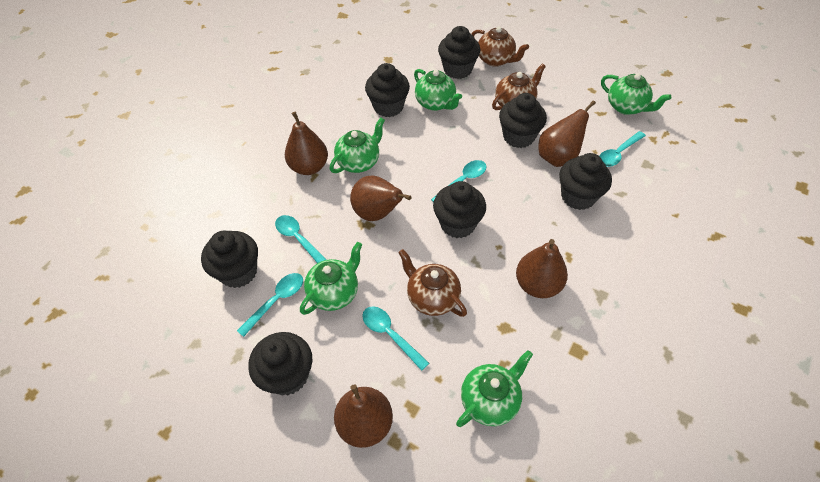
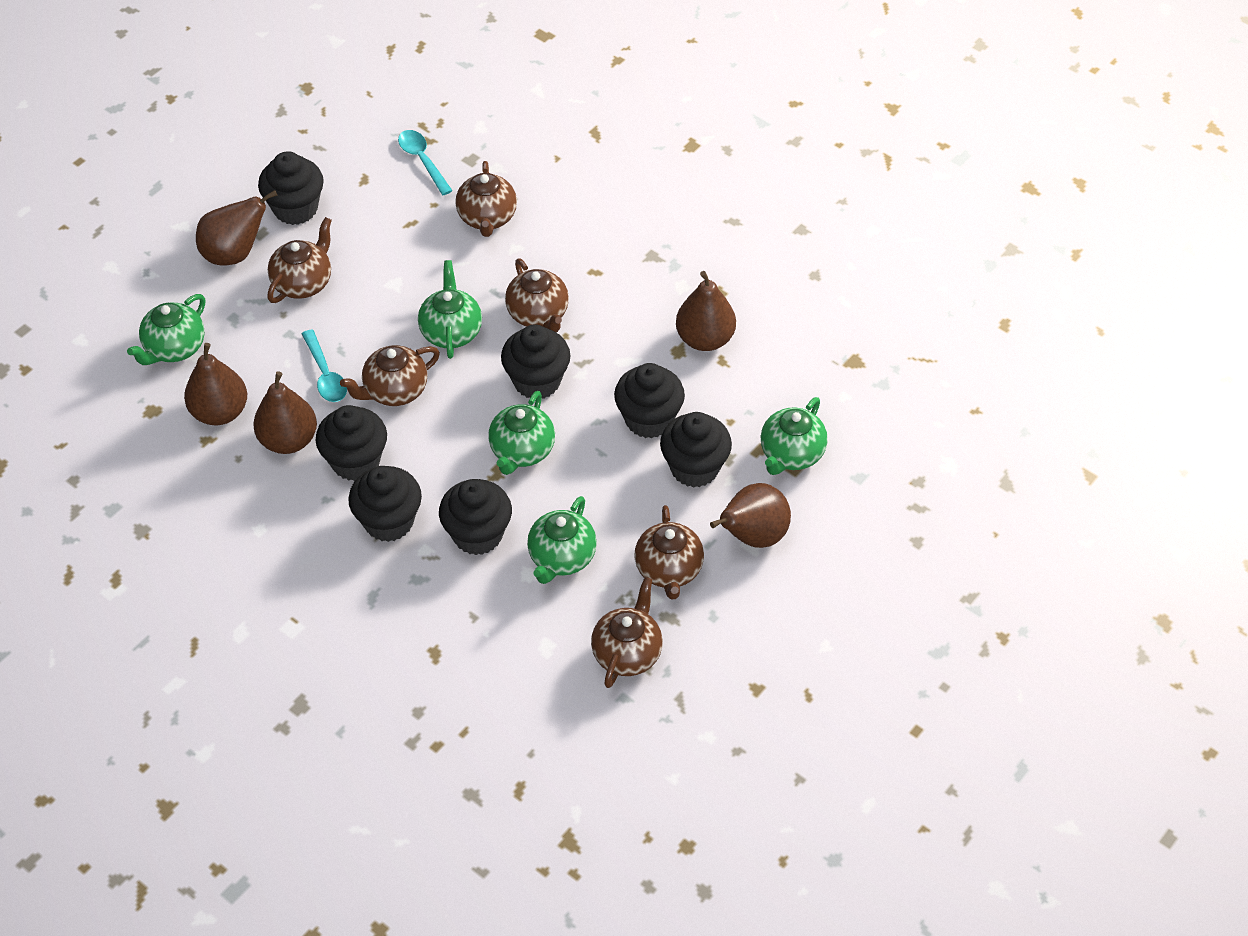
brown teapot: 3 -> 6
turquoise spoon: 5 -> 2

